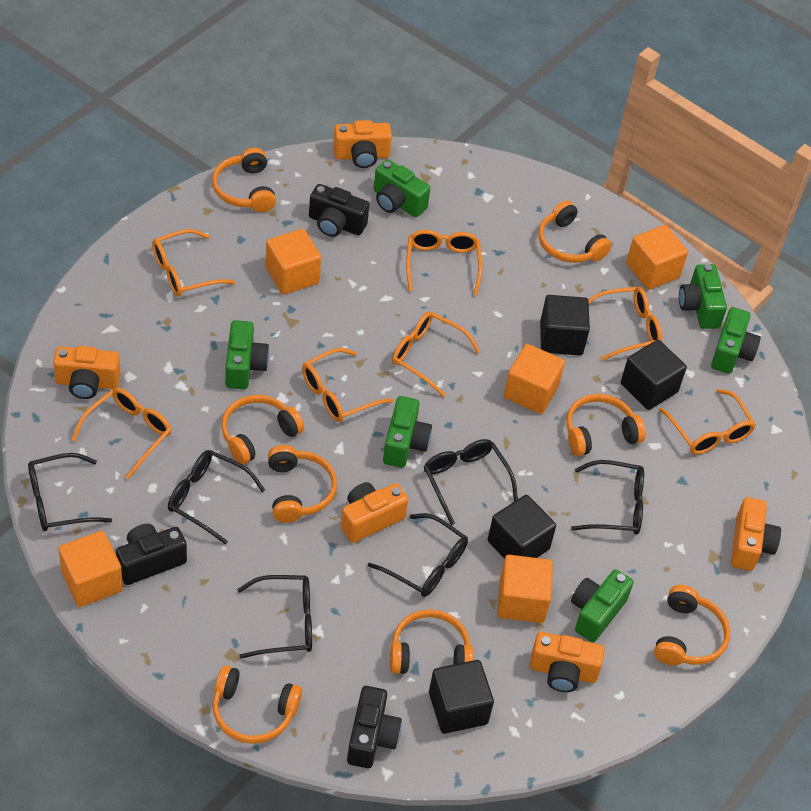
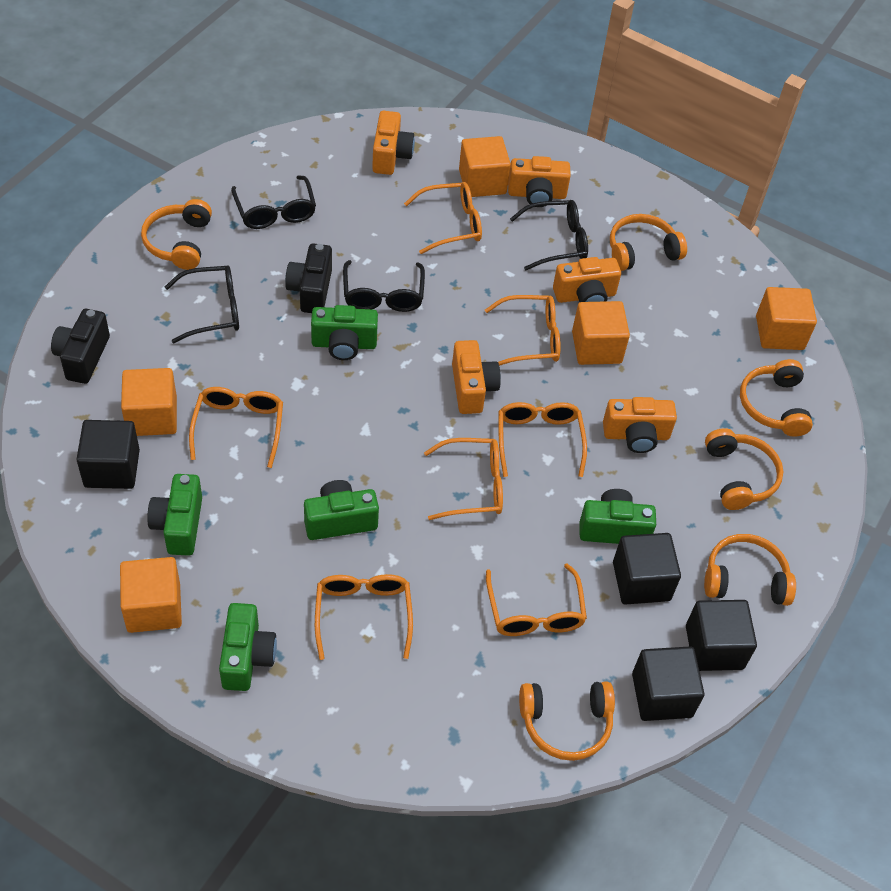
black camera: 3 -> 2
black glasses: 6 -> 4
green camera: 6 -> 5
orange headphones: 8 -> 6

